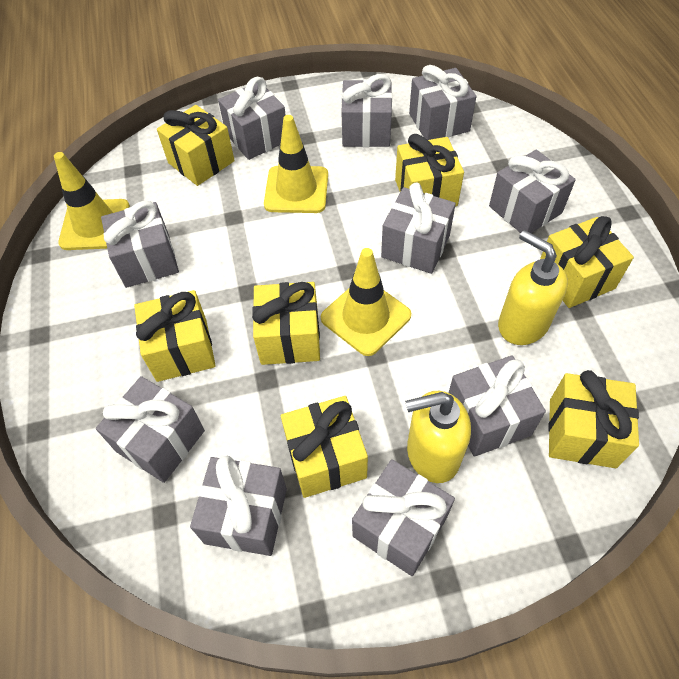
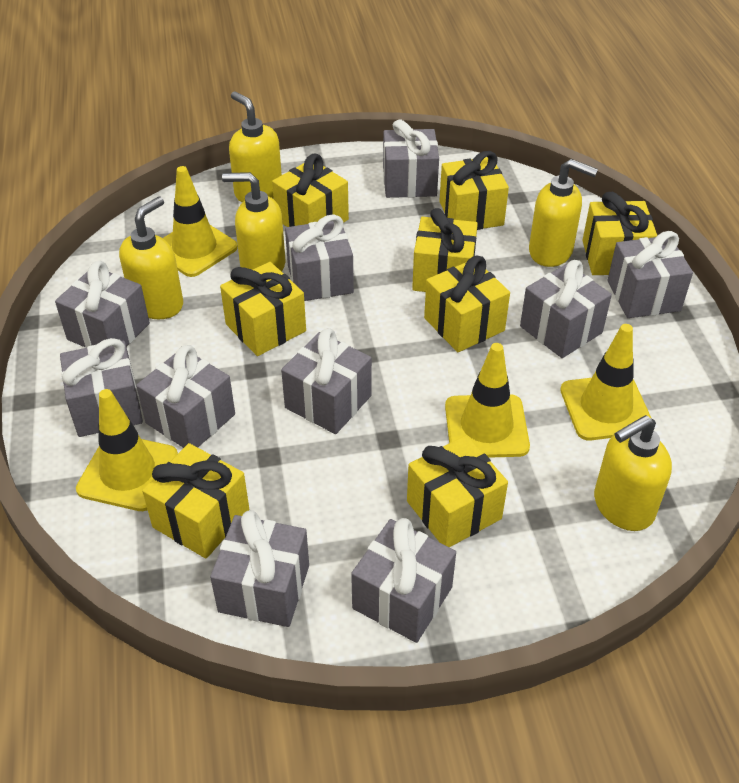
yellow gift: 7 -> 8
yellow soap dispenser: 2 -> 5
yellow traffic cone: 3 -> 4

